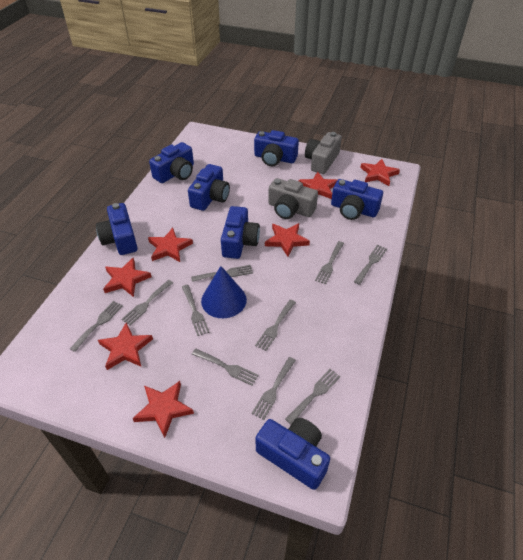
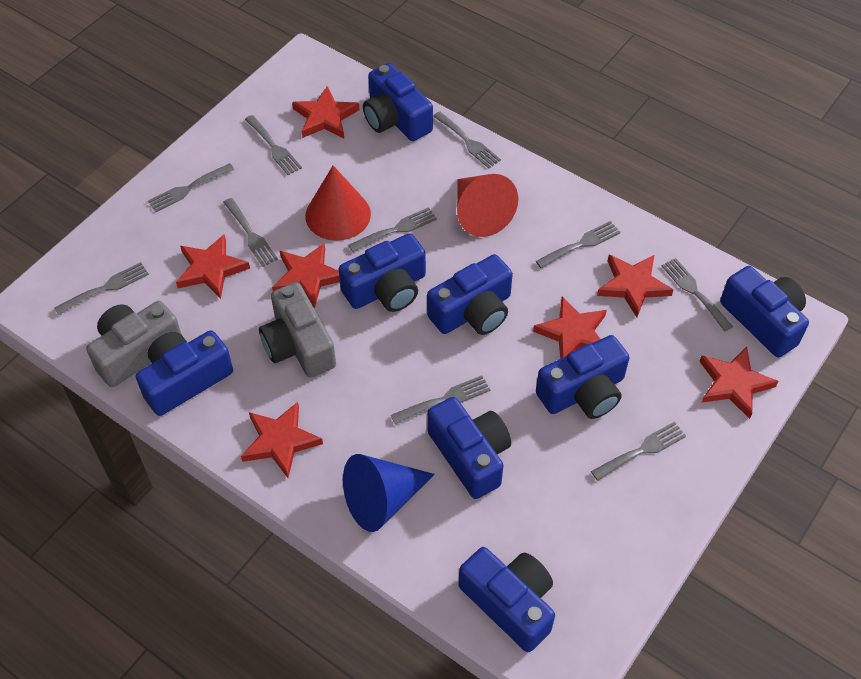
blue camera: 7 -> 8
red cone: 0 -> 2

